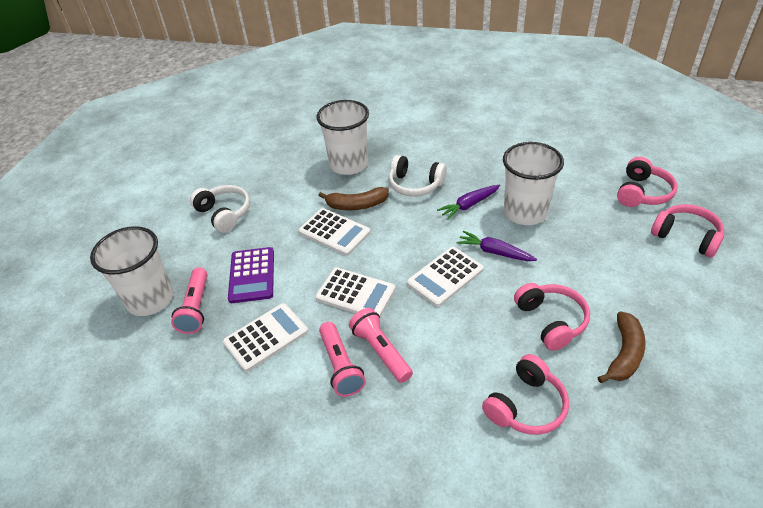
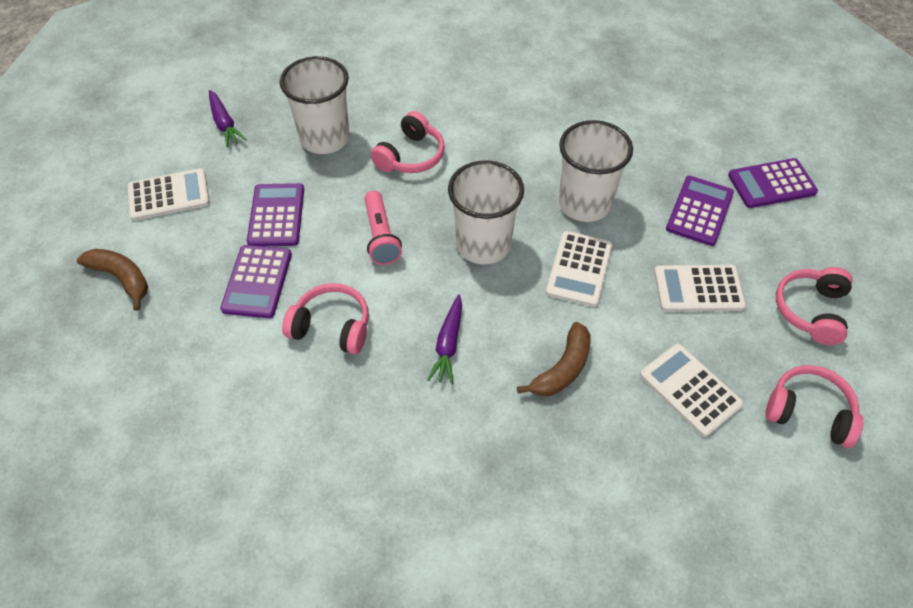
pink flashlight: 3 -> 1
purple calculator: 1 -> 4
white headphones: 2 -> 0

